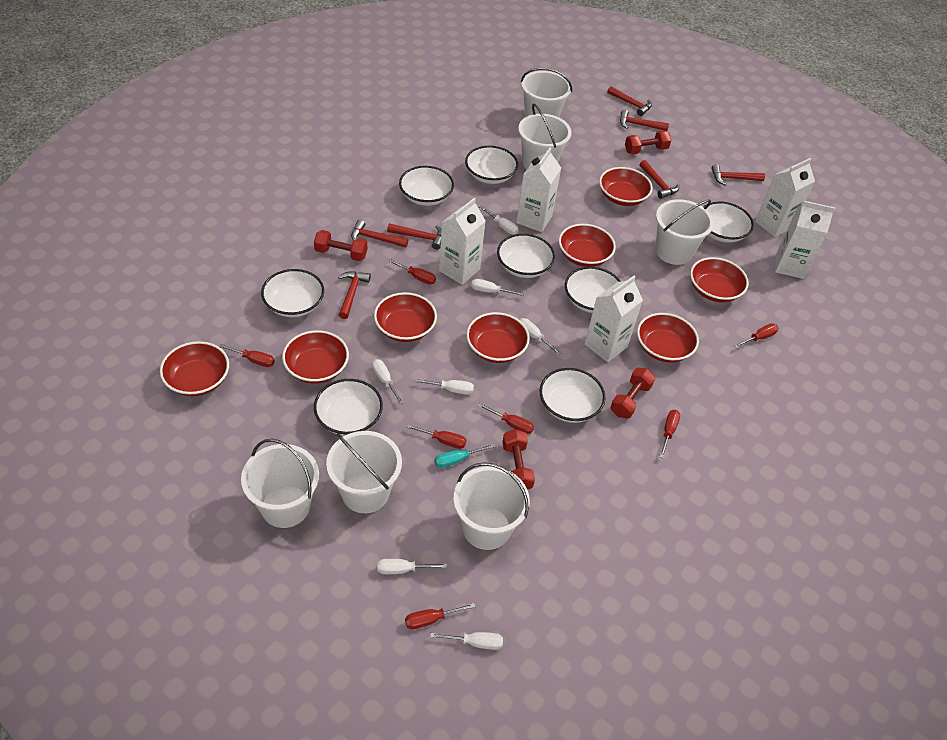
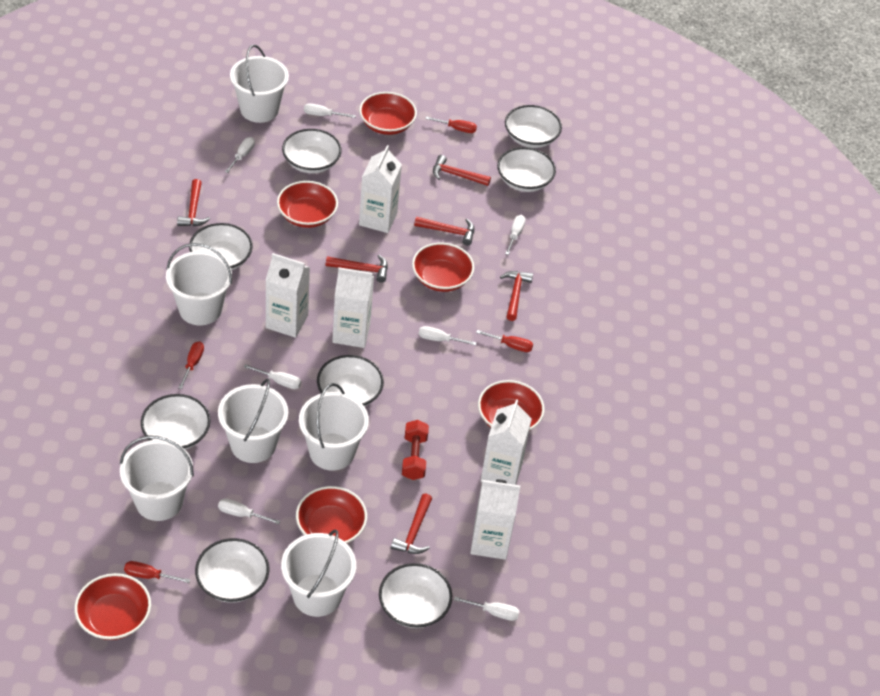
red bowl: 8 -> 6
red dumbbell: 4 -> 1
red hammer: 7 -> 6
red screwdriver: 7 -> 4
turquoise screwdriver: 1 -> 0

